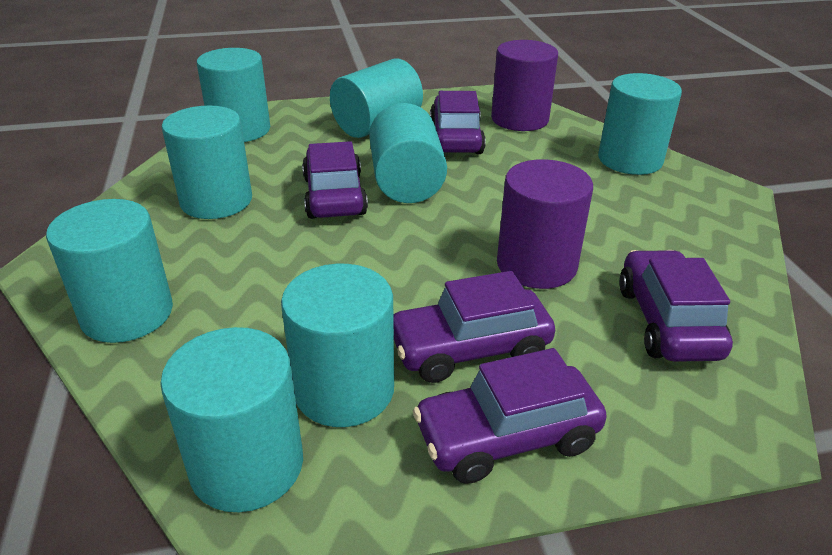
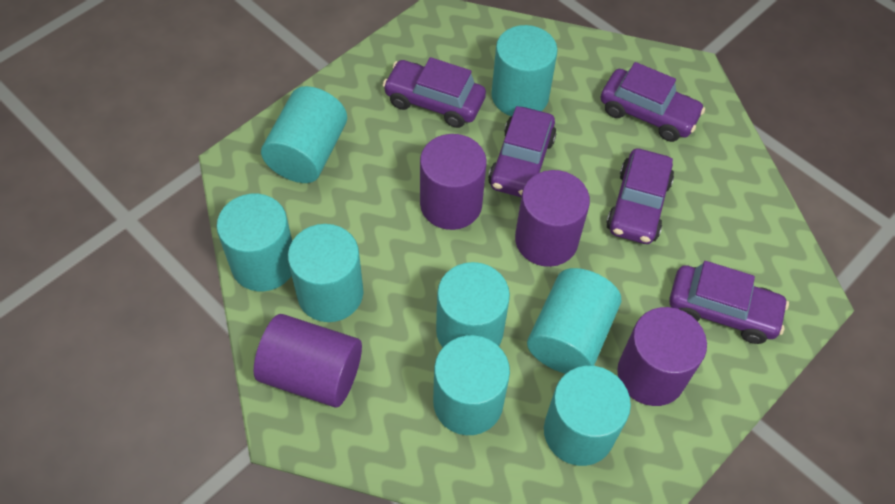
purple cylinder: 2 -> 4

